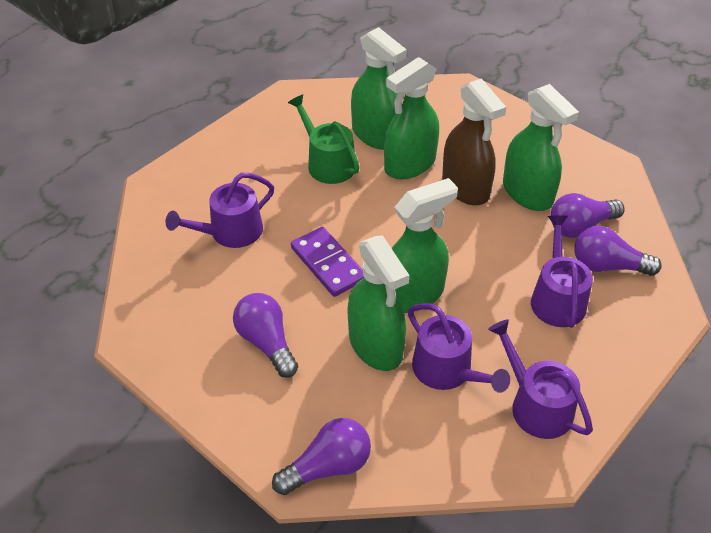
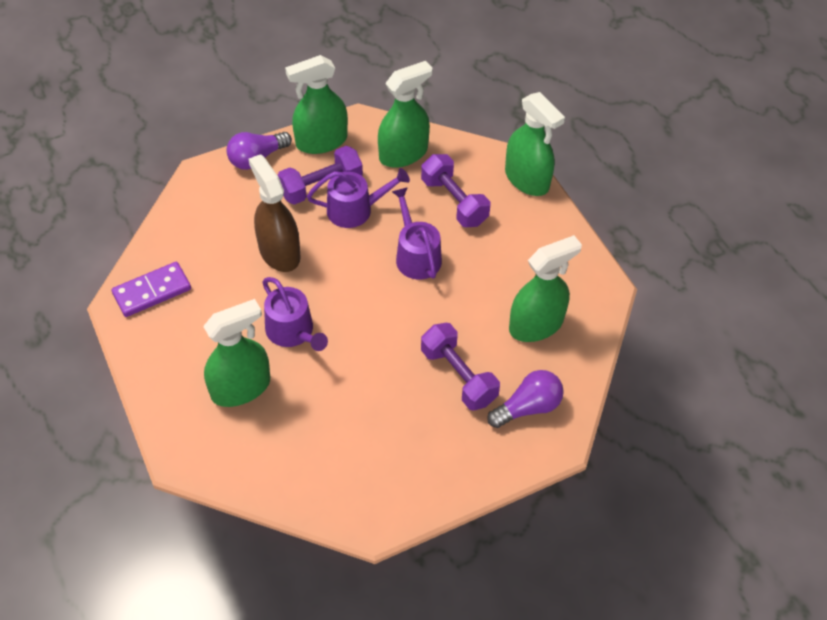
green watering can: 1 -> 0
purple dumbbell: 0 -> 3
purple light bulb: 4 -> 2
purple watering can: 4 -> 3

